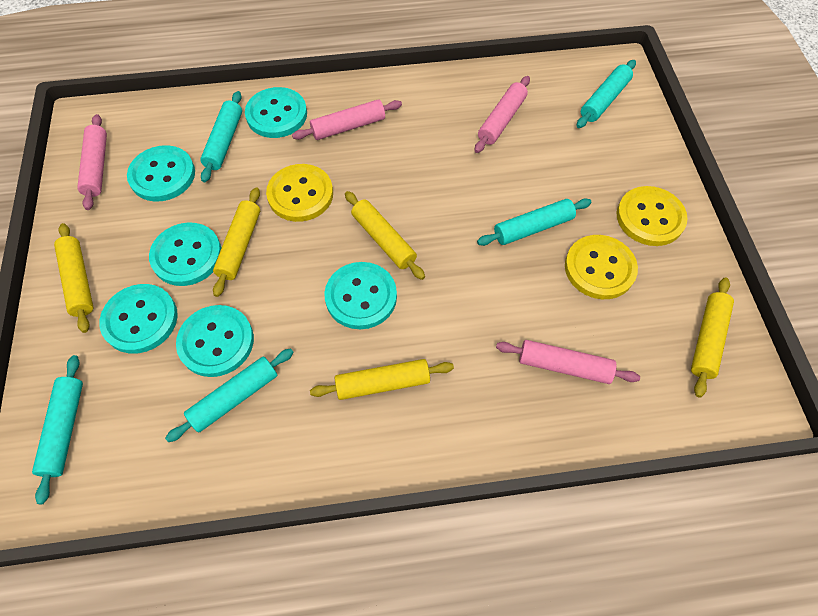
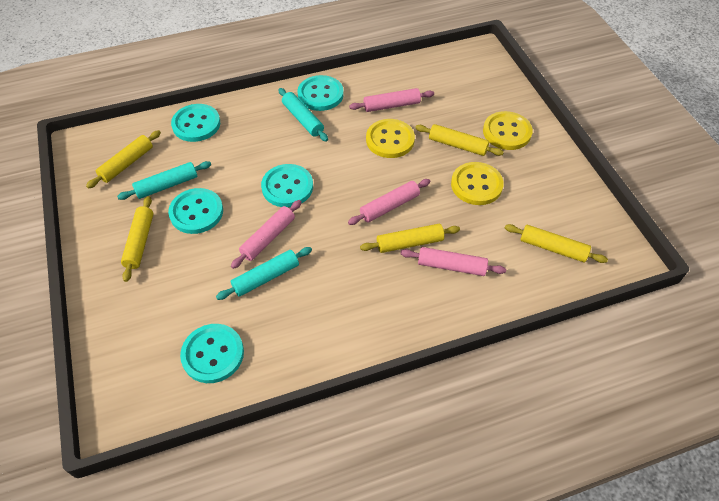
turquoise button: 6 -> 5
turquoise rolling pin: 5 -> 3

